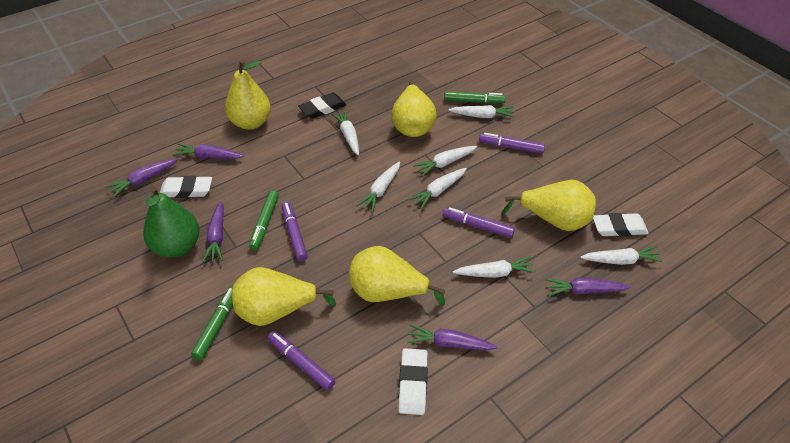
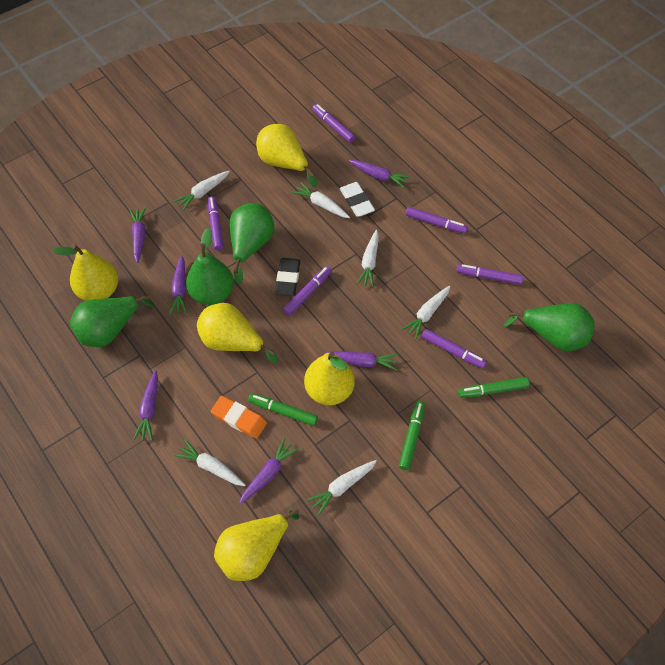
green pear: 1 -> 4
orange eraser: 0 -> 1
purple carrot: 5 -> 6
purple marker: 4 -> 6
white carrot: 7 -> 6
white eraser: 3 -> 1

